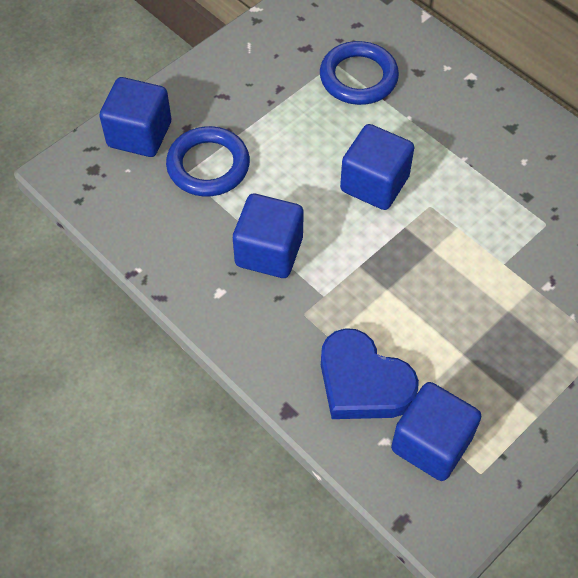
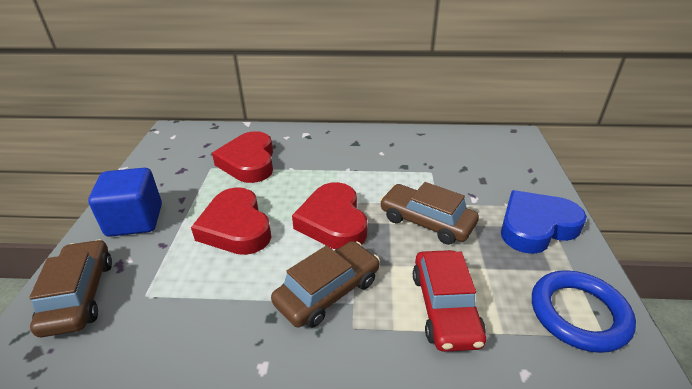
blue cube: 4 -> 1
blue ring: 2 -> 1
brown car: 0 -> 3
red car: 0 -> 1
red heart: 0 -> 3

